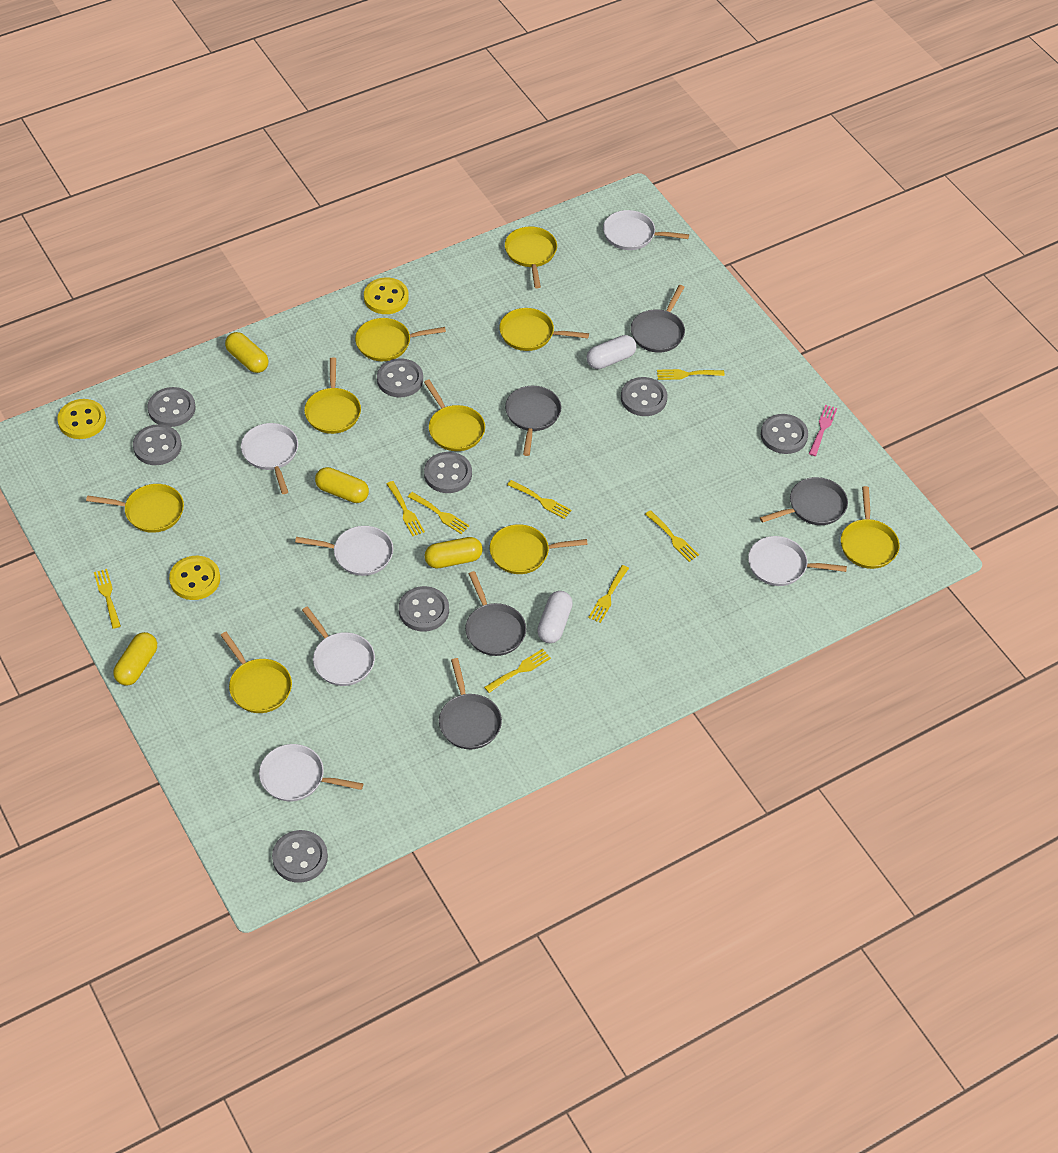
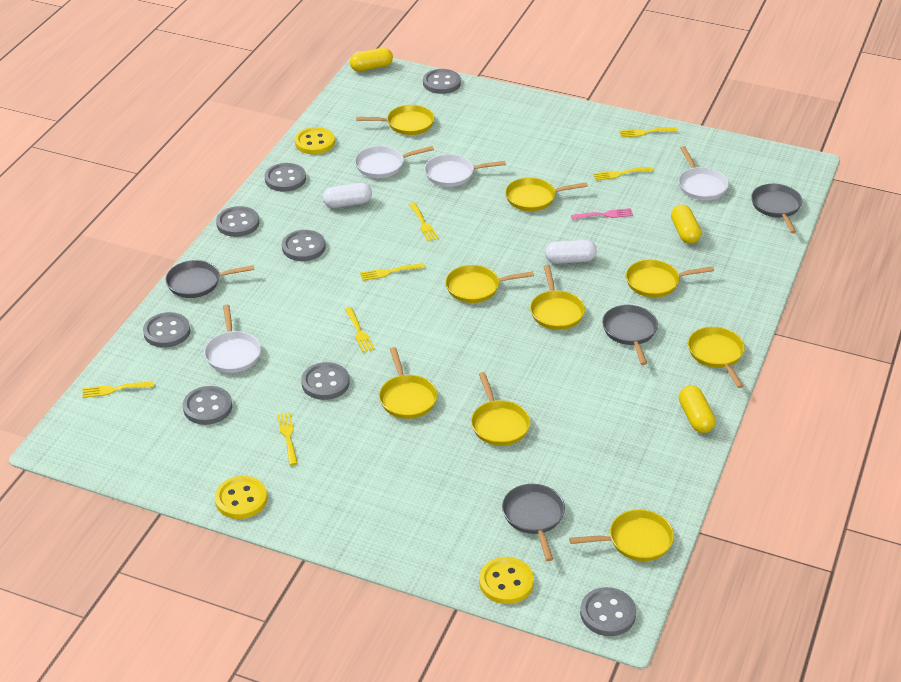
grey pan: 5 -> 4
white pan: 6 -> 4
yellow capsule: 4 -> 3
yellow fork: 8 -> 7

